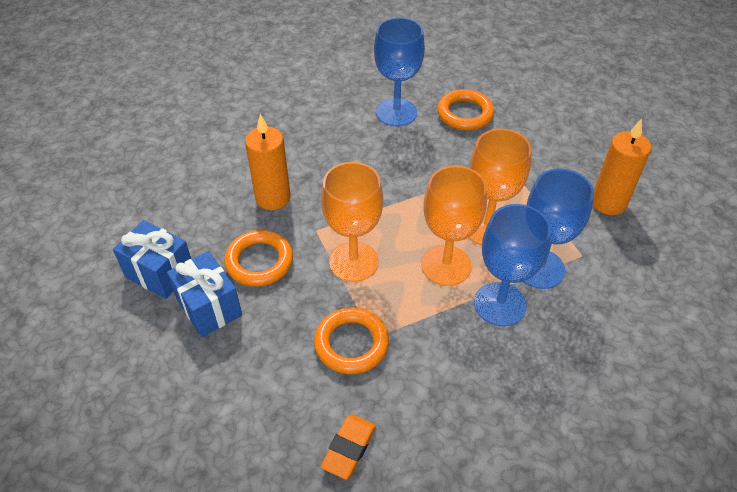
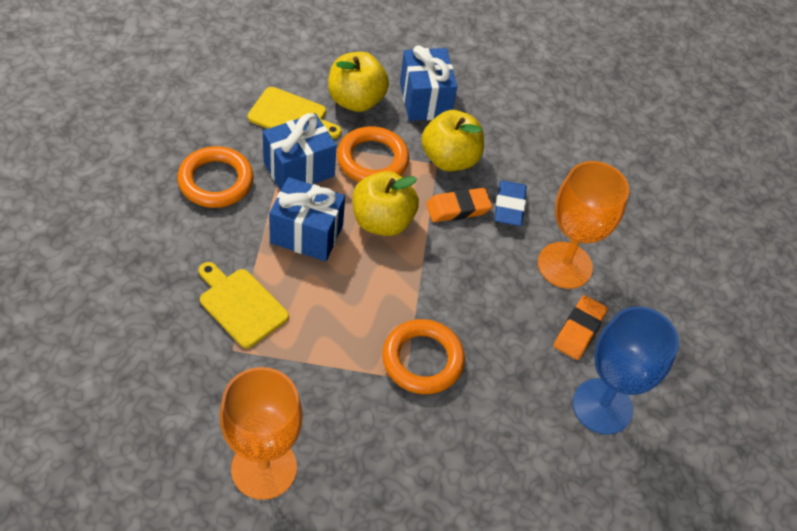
blue eraser: 0 -> 1
blue gift: 2 -> 3
blue goblet: 3 -> 1
orange candle: 2 -> 0
orange eraser: 1 -> 2
orange goblet: 3 -> 2
yellow apple: 0 -> 3
yellow cutting board: 0 -> 2

